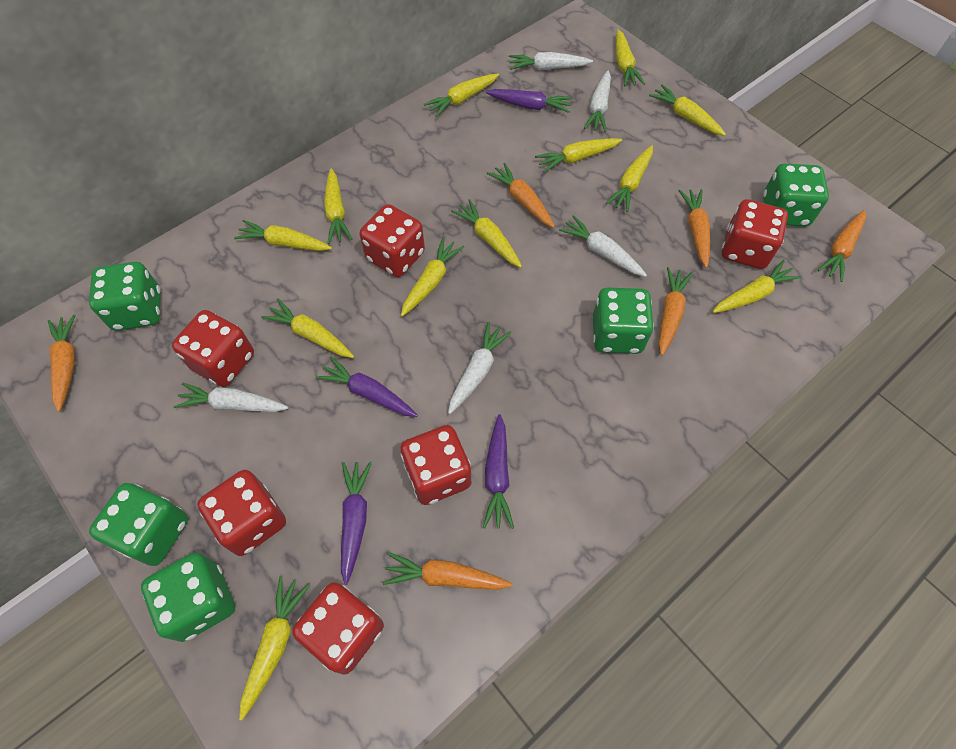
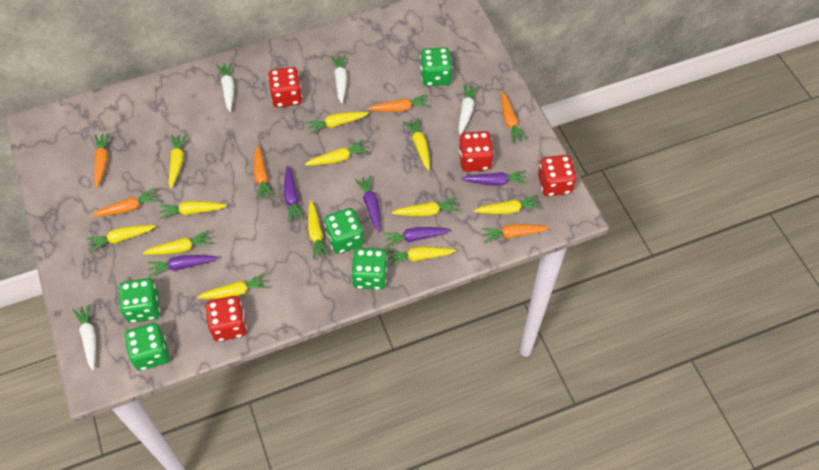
purple carrot: 4 -> 5
red dice: 6 -> 4
white carrot: 5 -> 4

